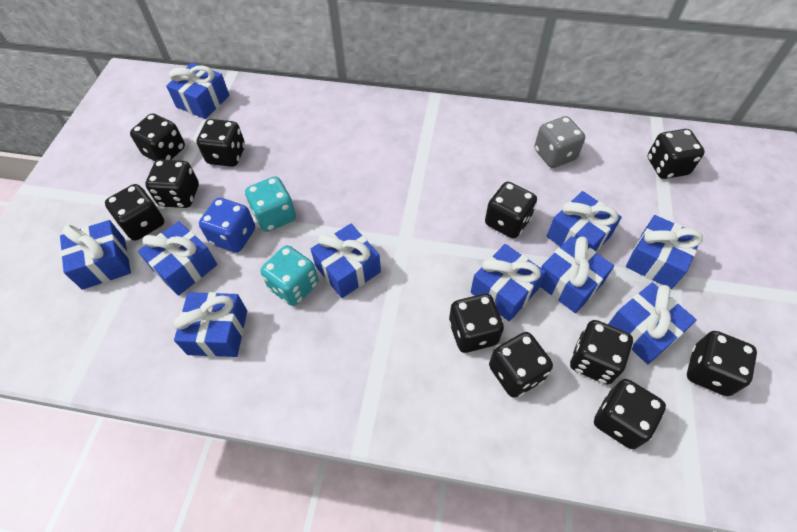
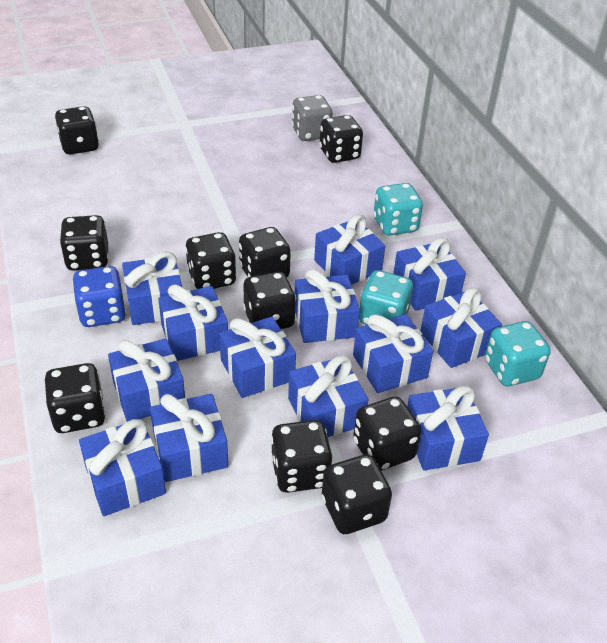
black dice: 11 -> 10
blue gift: 10 -> 13
turquoise dice: 2 -> 3

